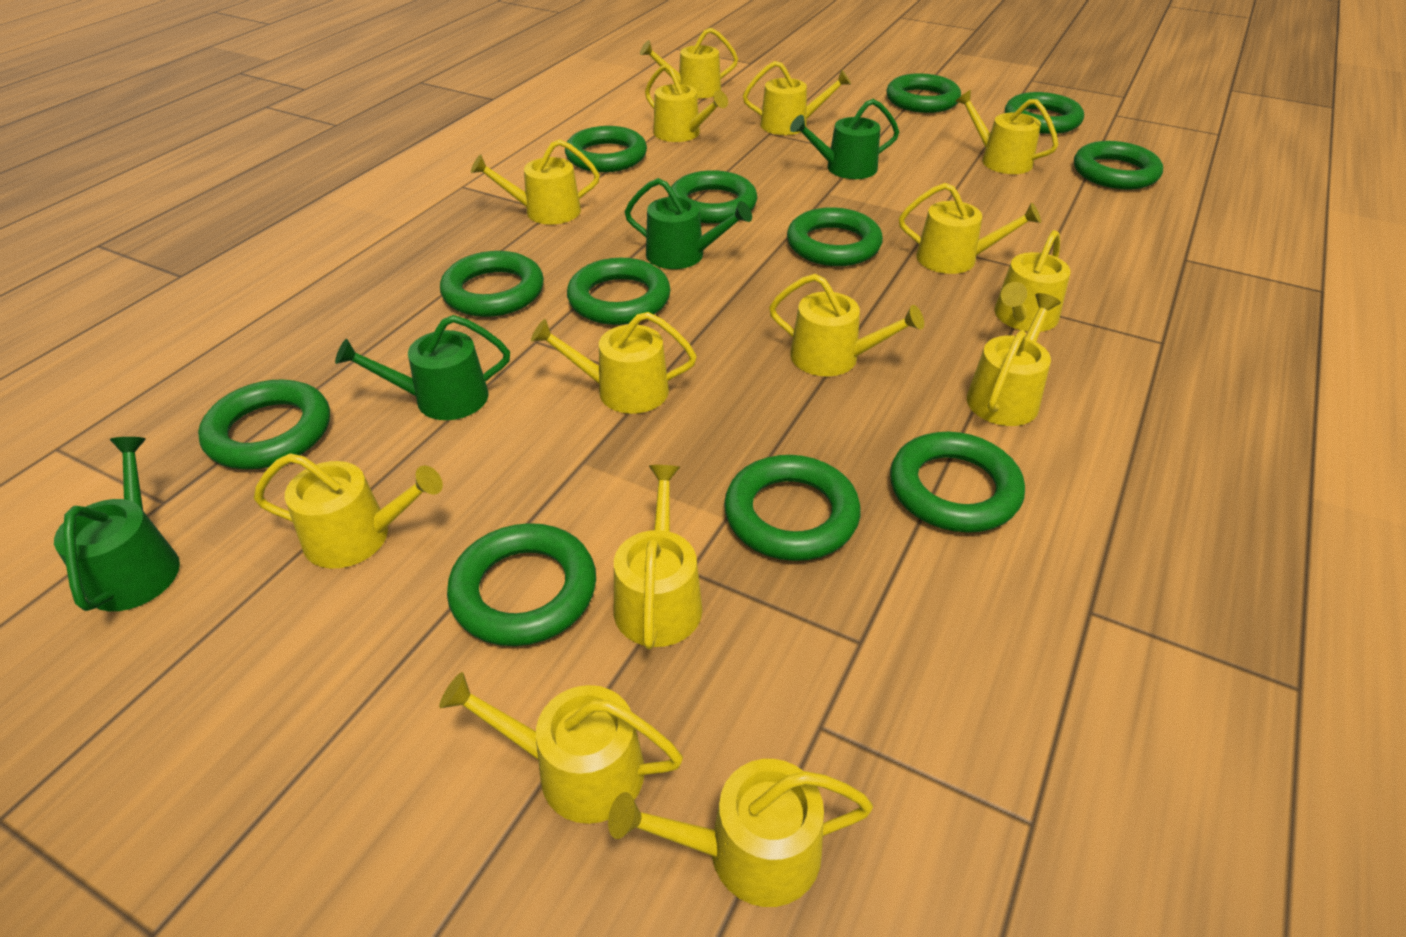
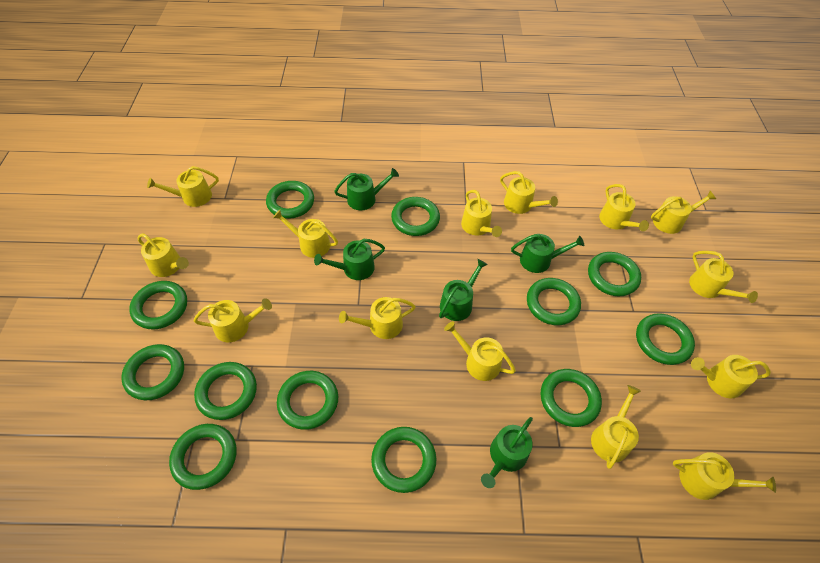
green watering can: 4 -> 5

